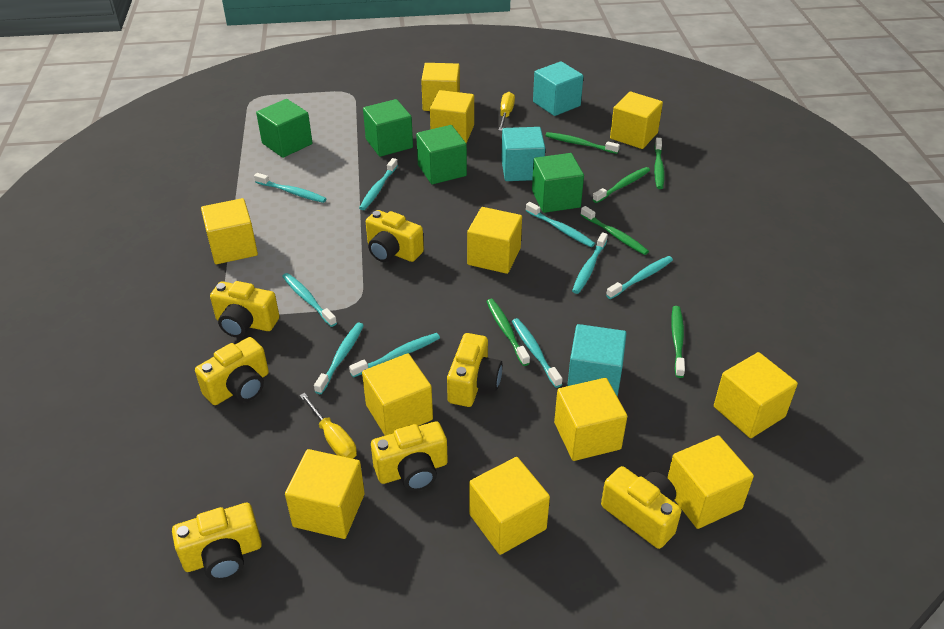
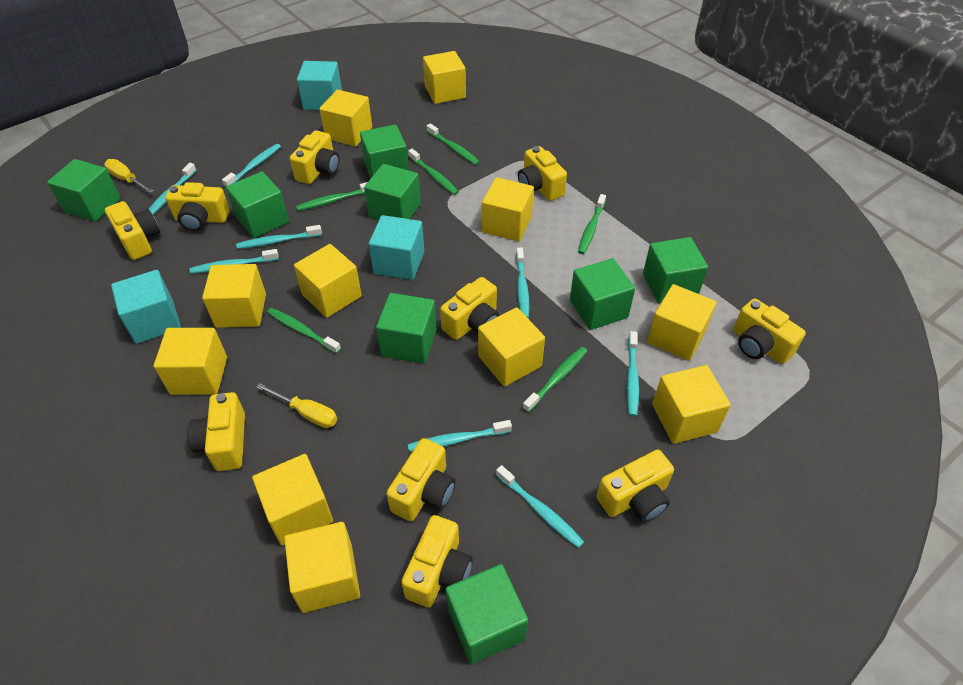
green cube: 4 -> 8
turquoise toothbrush: 9 -> 8
yellow camera: 7 -> 10

